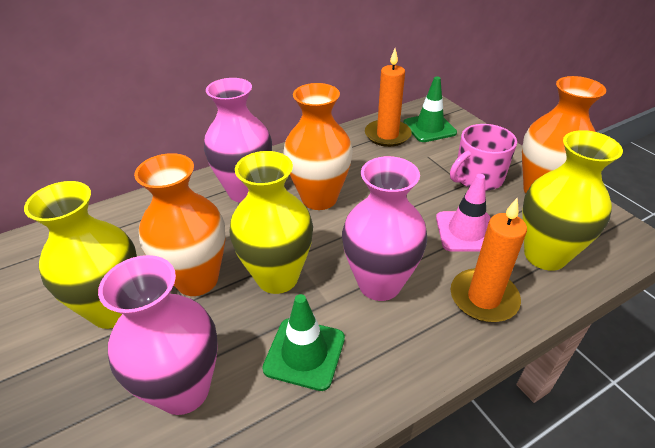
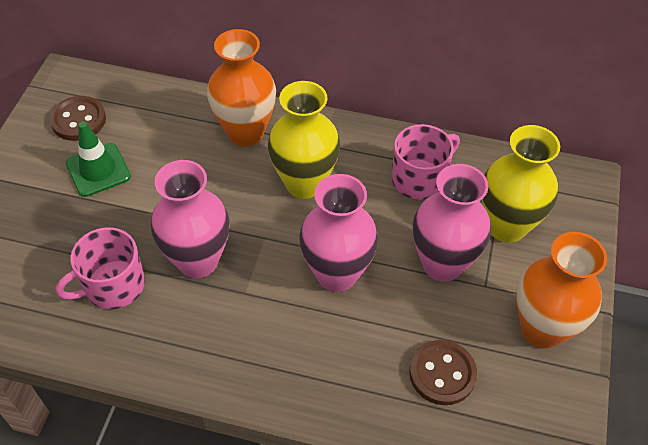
brown button: 0 -> 2
green traffic cone: 2 -> 1
orange candle: 2 -> 0
orange vase: 3 -> 2
pink mug: 1 -> 2
pink traffic cone: 1 -> 0
yellow vase: 3 -> 2

